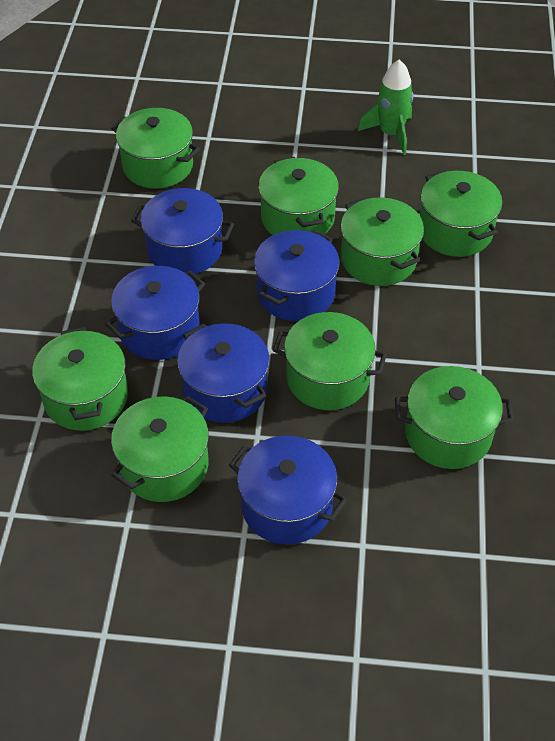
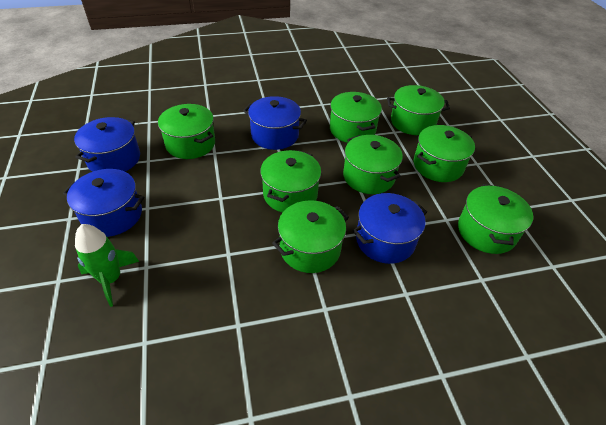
blue pot: 5 -> 4

